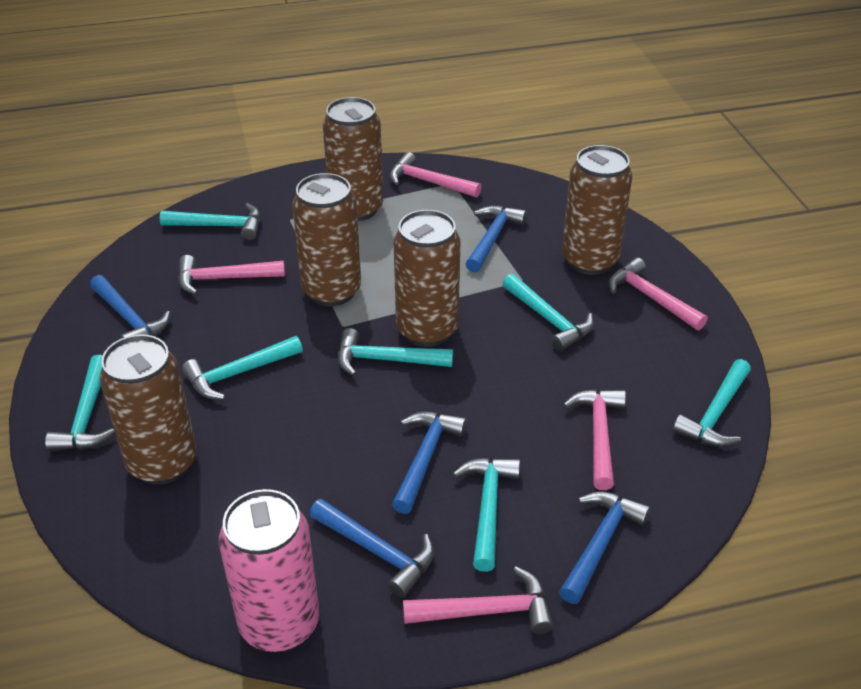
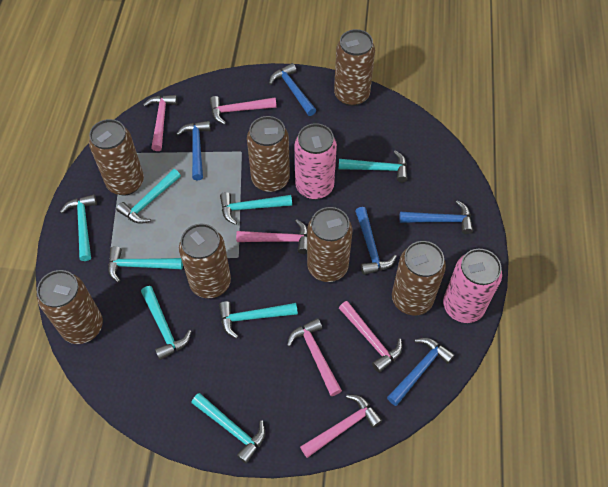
brown can: 5 -> 7
pink can: 1 -> 2
pink hammer: 5 -> 6
turquoise hammer: 7 -> 8

